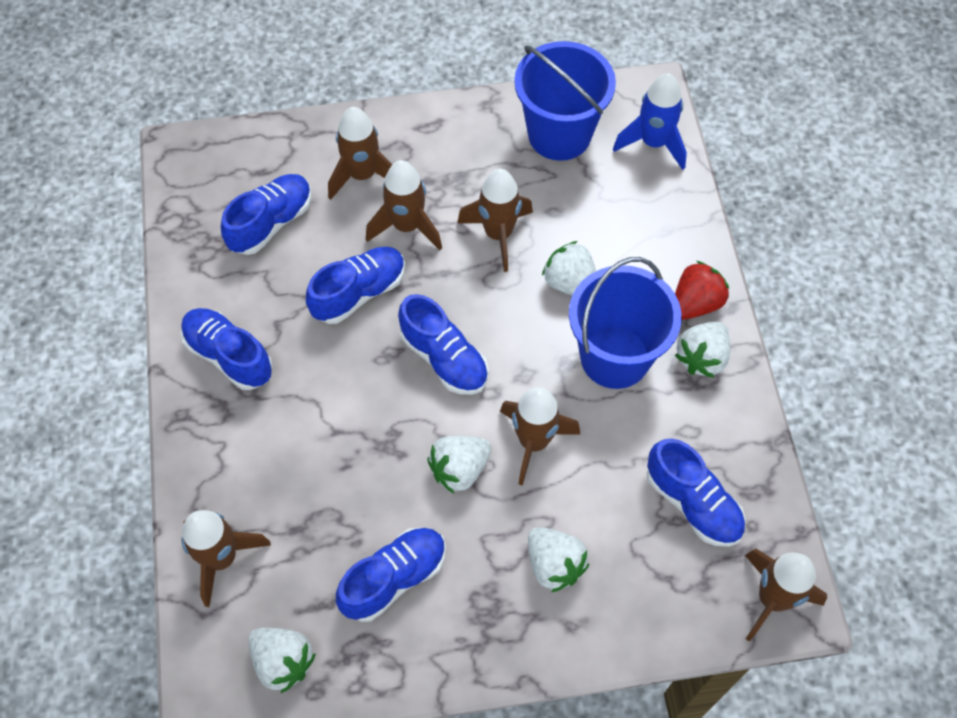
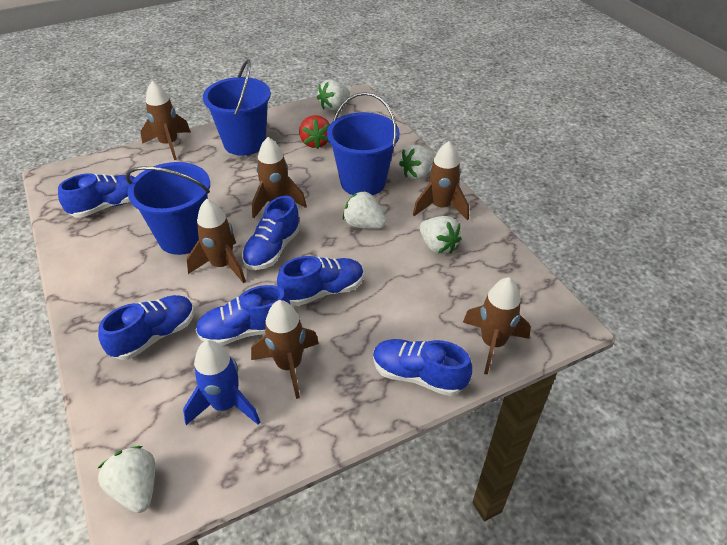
blue bucket: 2 -> 3

